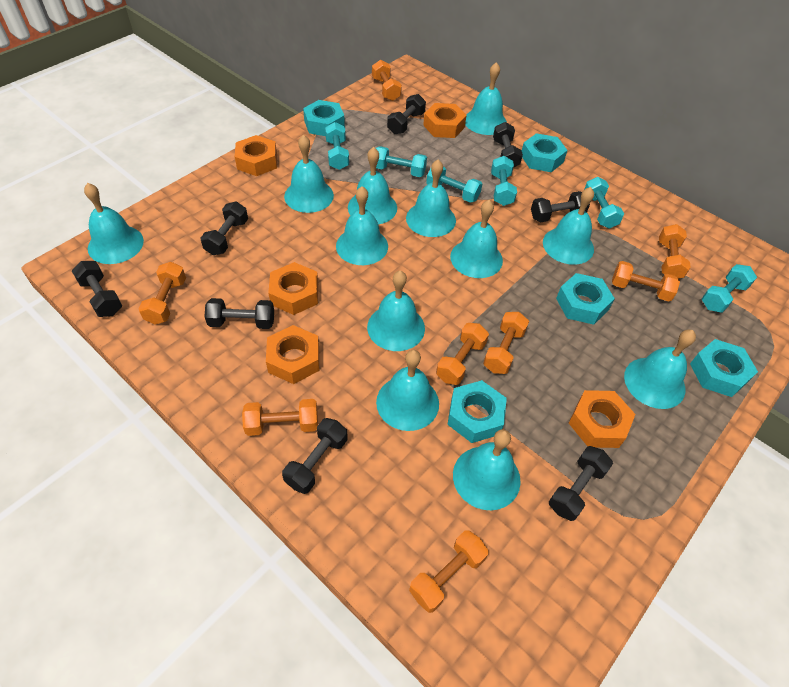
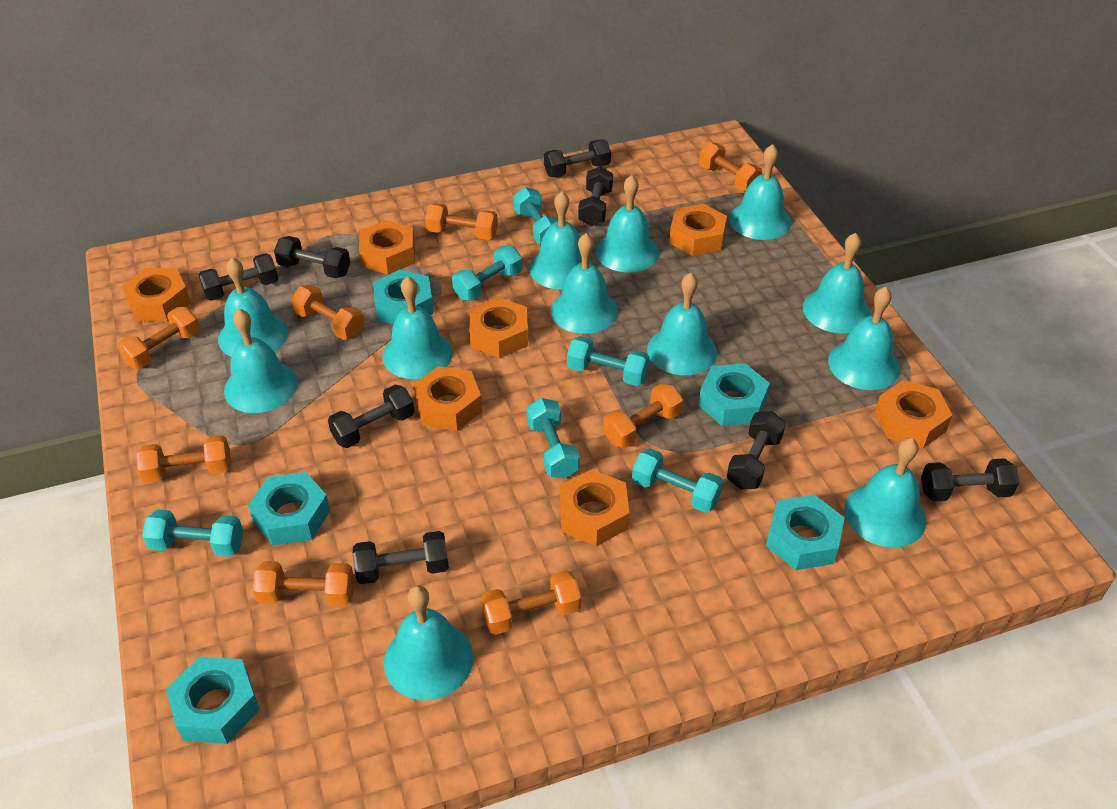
orange nut: 5 -> 7

